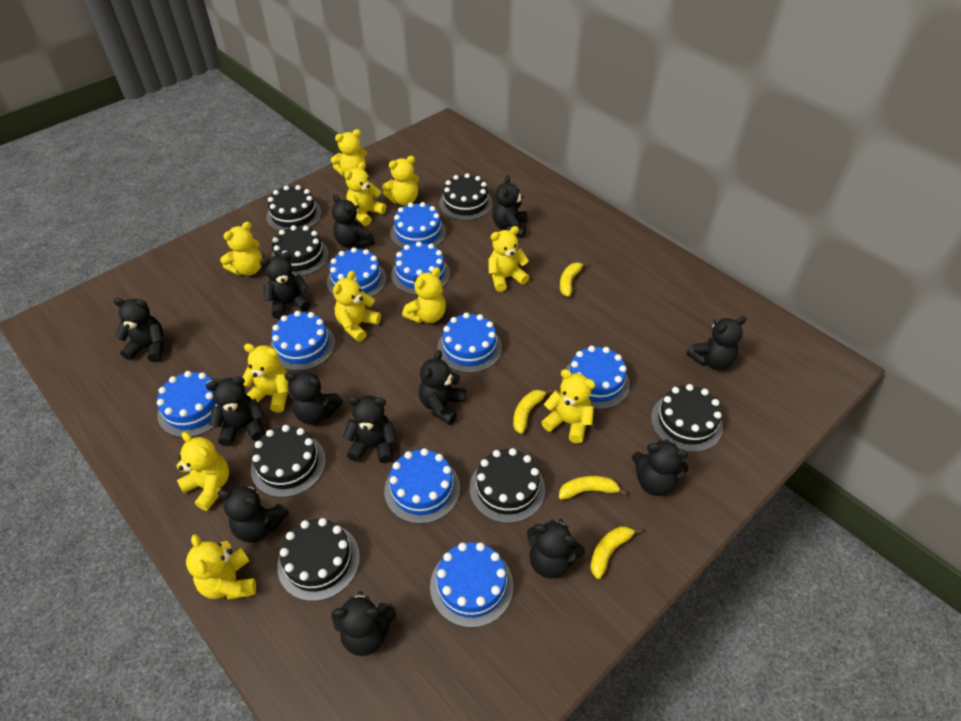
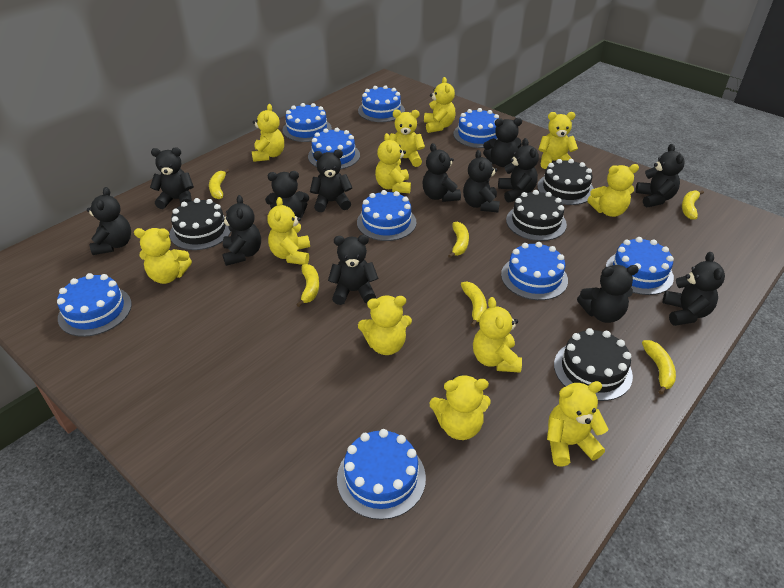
black cake: 7 -> 4
yellow banana: 4 -> 6
yellow teddy bear: 11 -> 12

